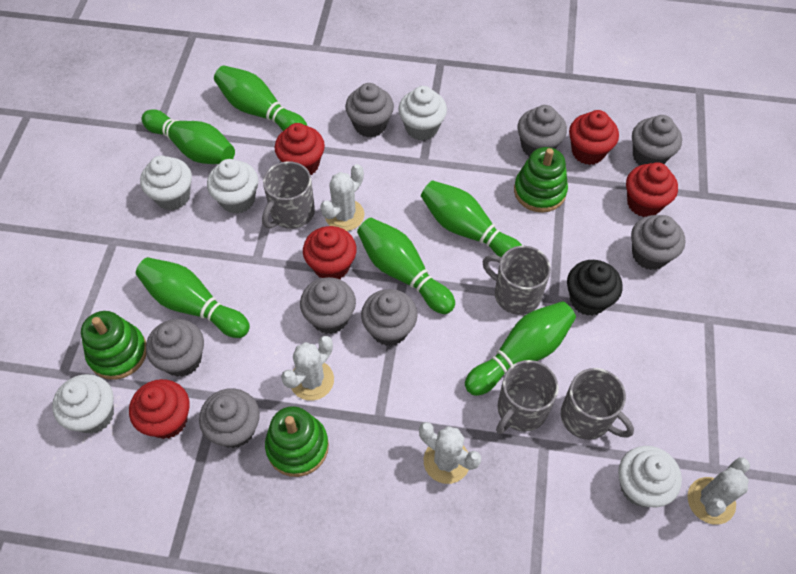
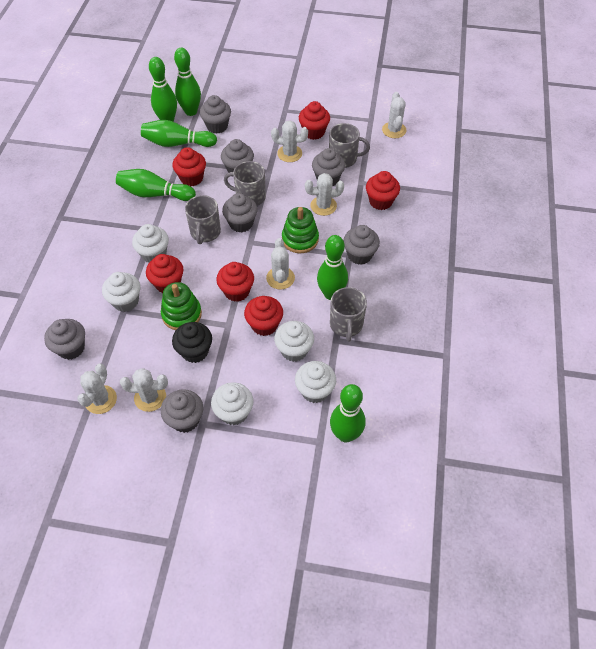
green stacking toy: 3 -> 2
grey cupcake: 8 -> 7
red cupcake: 5 -> 6
white cactus: 4 -> 6

